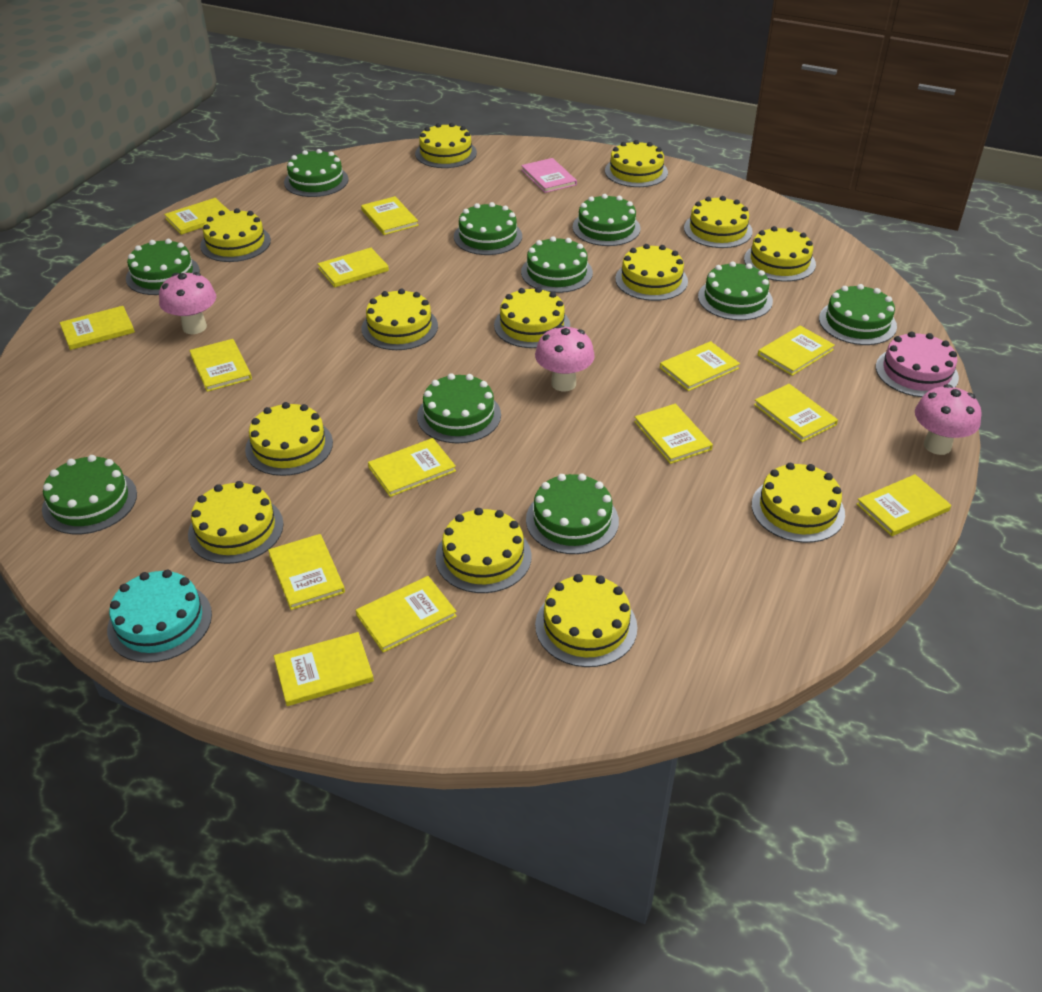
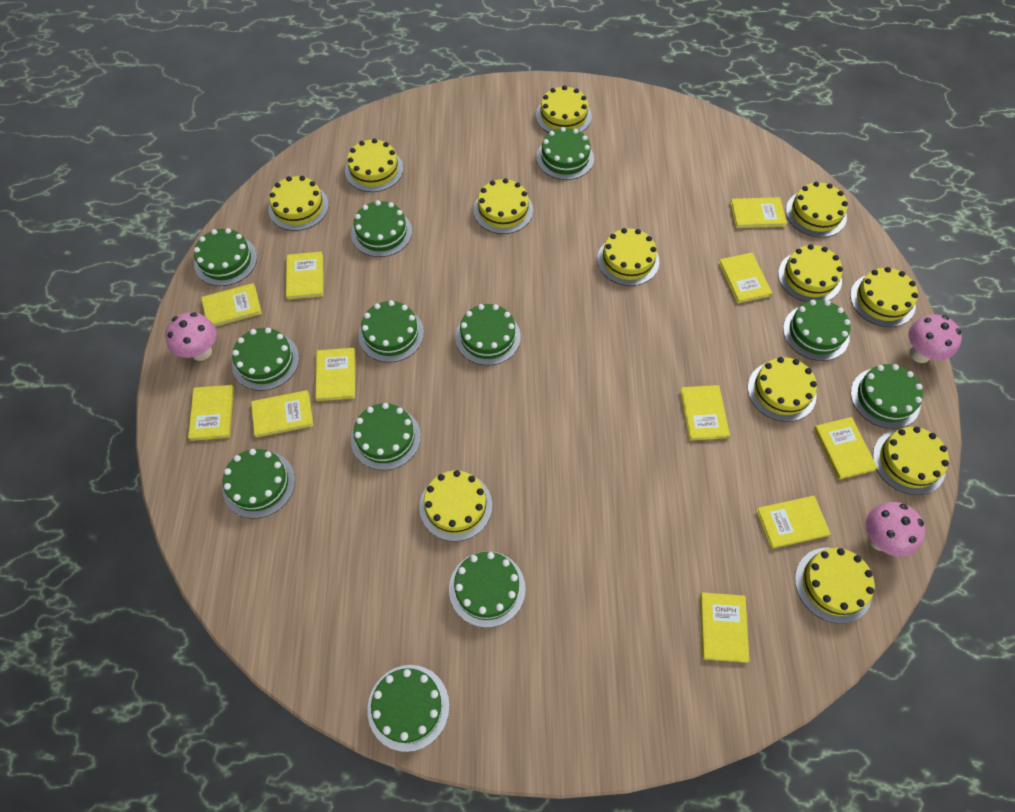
green cake: 10 -> 12
pink book: 1 -> 0
pink cake: 1 -> 0
turquoise cake: 1 -> 0
yellow book: 14 -> 11
yellow cake: 13 -> 12

